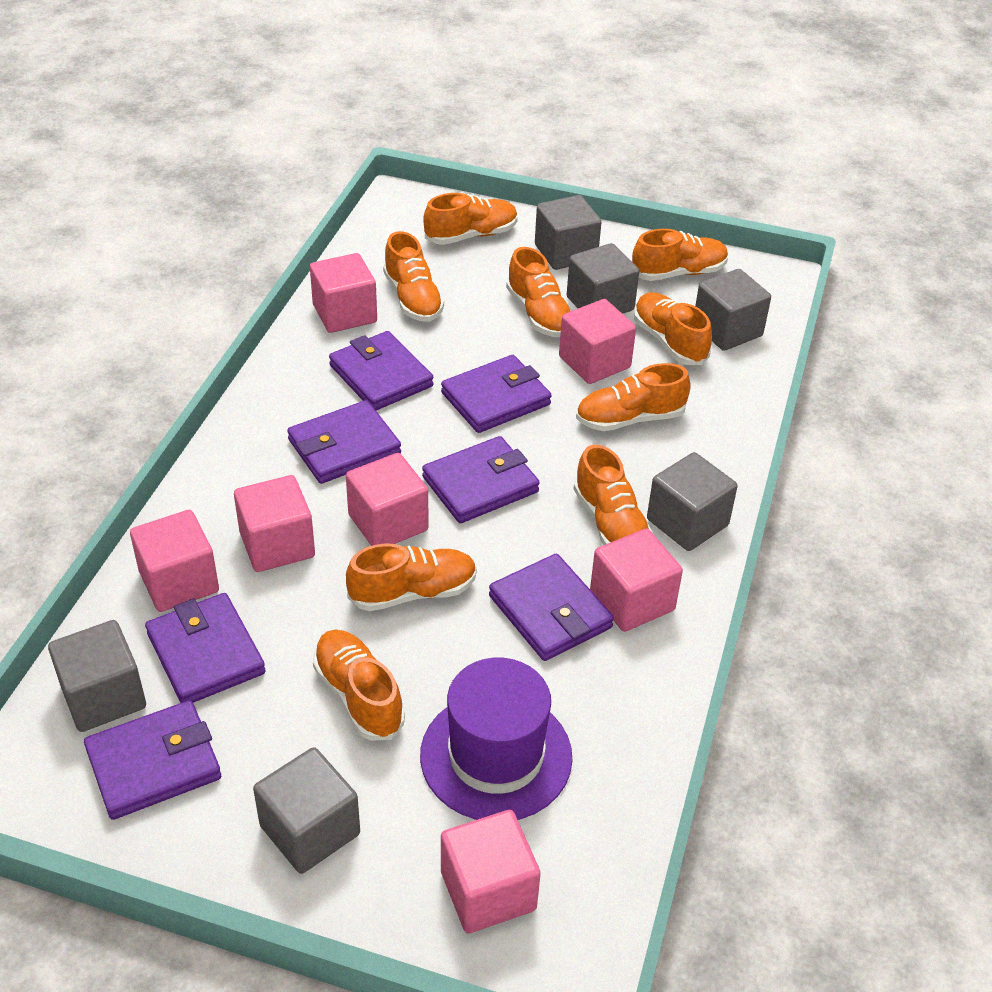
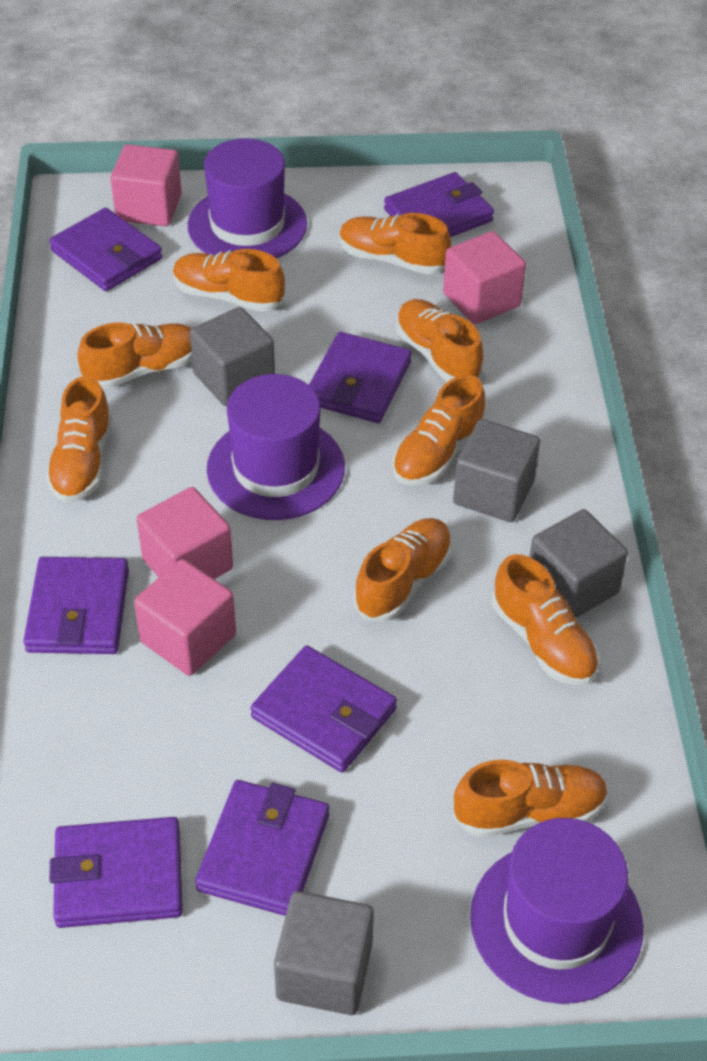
grey cube: 6 -> 4
pink cube: 7 -> 4
purple hat: 1 -> 3

